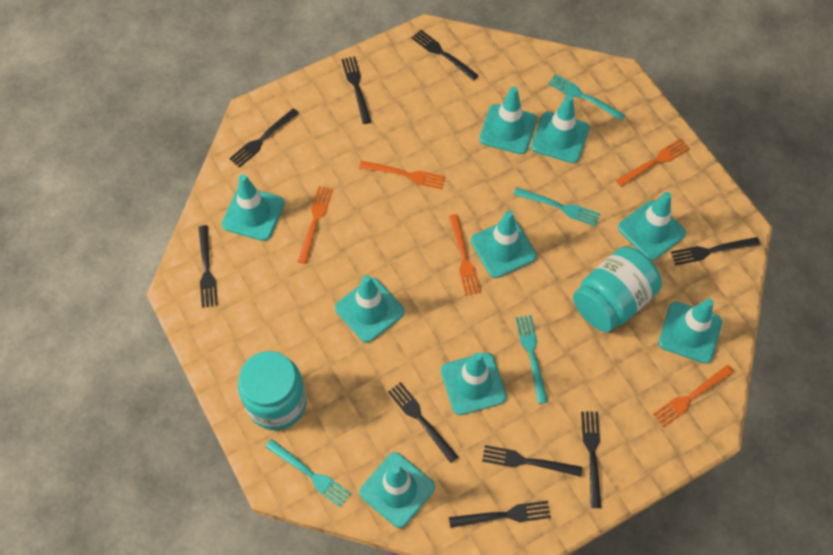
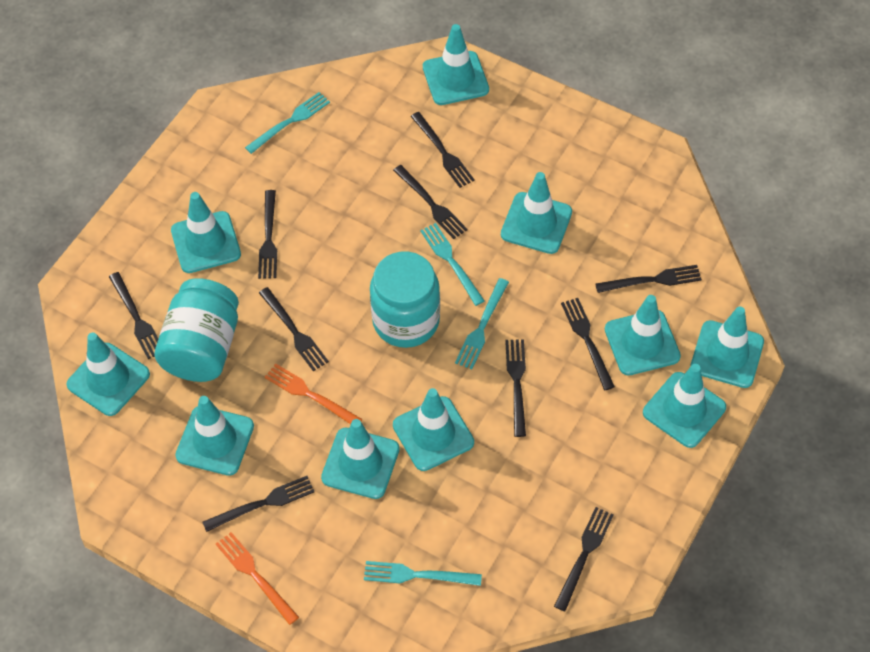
black fork: 9 -> 10
orange fork: 5 -> 2
turquoise traffic cone: 9 -> 10

